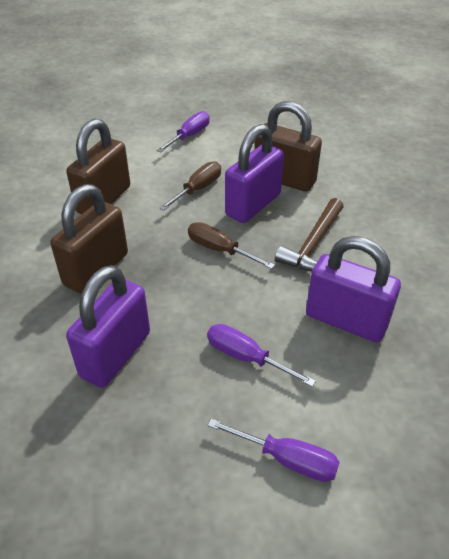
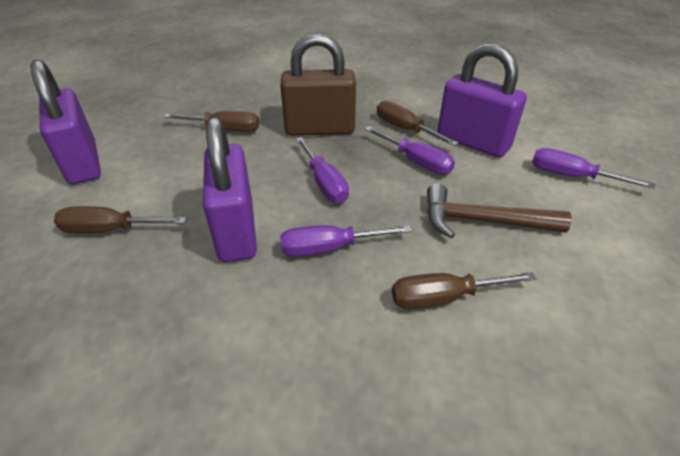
brown padlock: 3 -> 1
brown screwdriver: 2 -> 4
purple screwdriver: 3 -> 4

